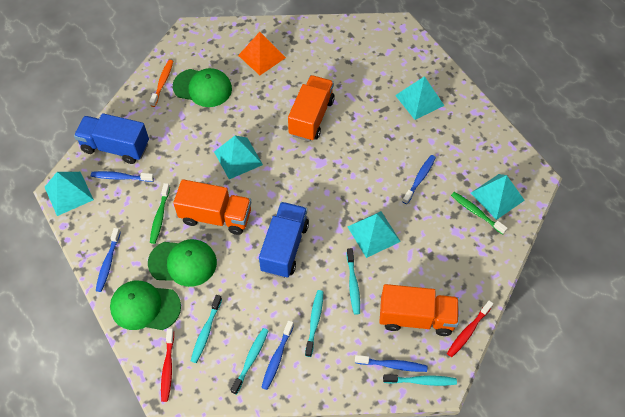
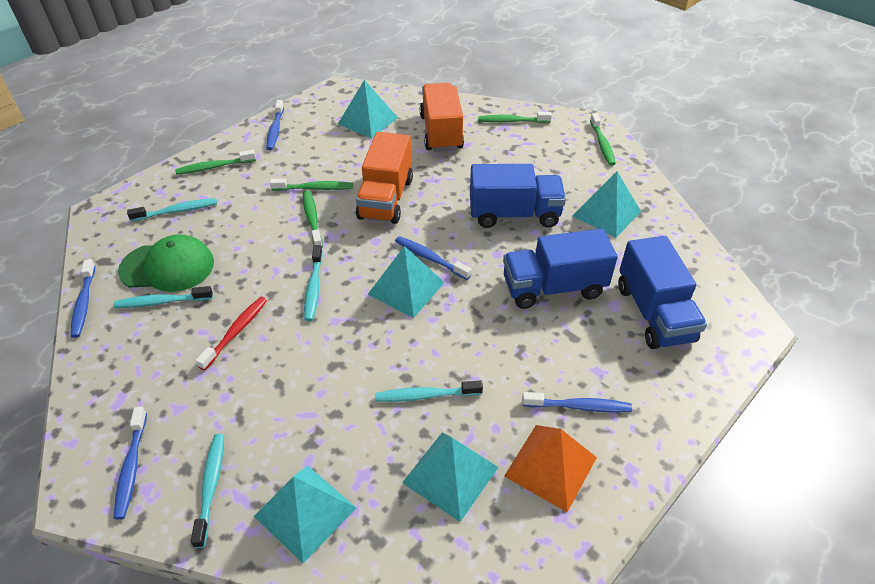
blue truck: 2 -> 3
green cap: 3 -> 1
green toothbrush: 2 -> 5
orange toothbrush: 1 -> 0
orange truck: 3 -> 2
red toothbrush: 2 -> 1

